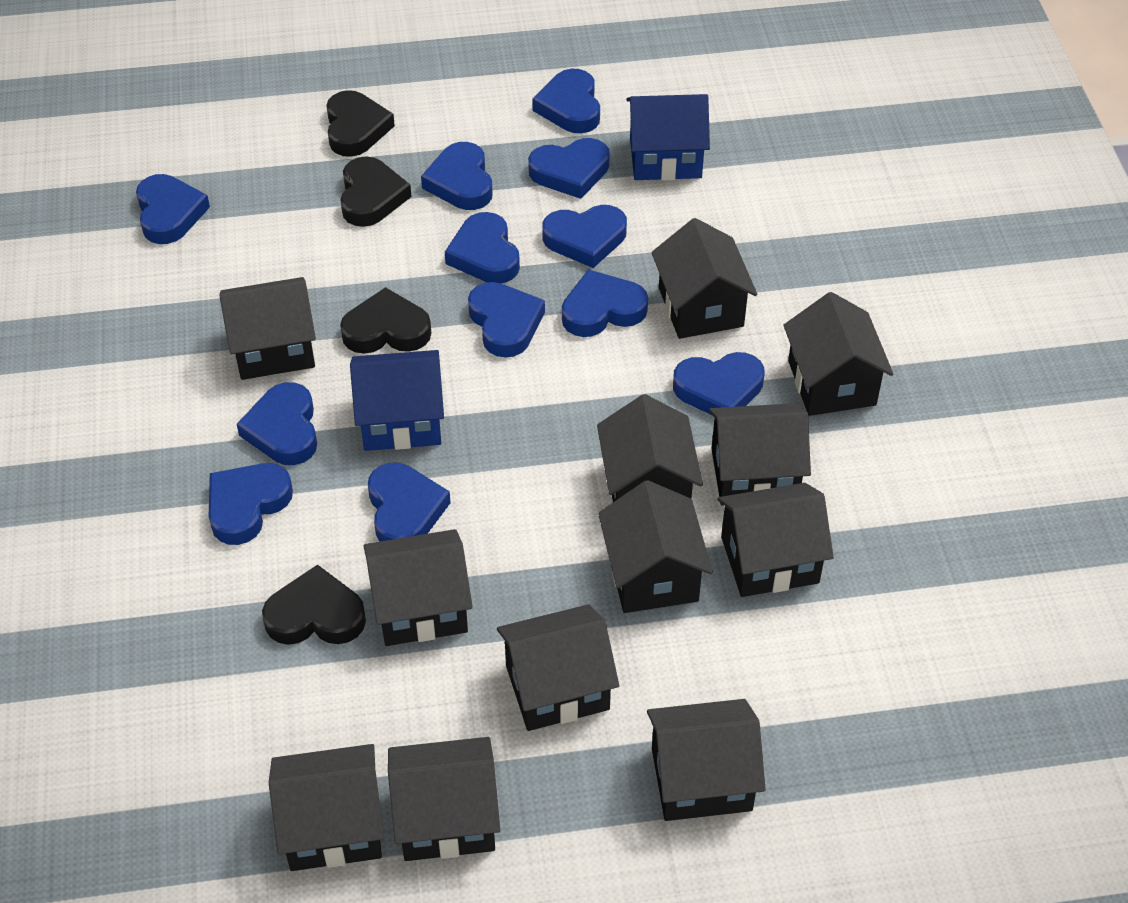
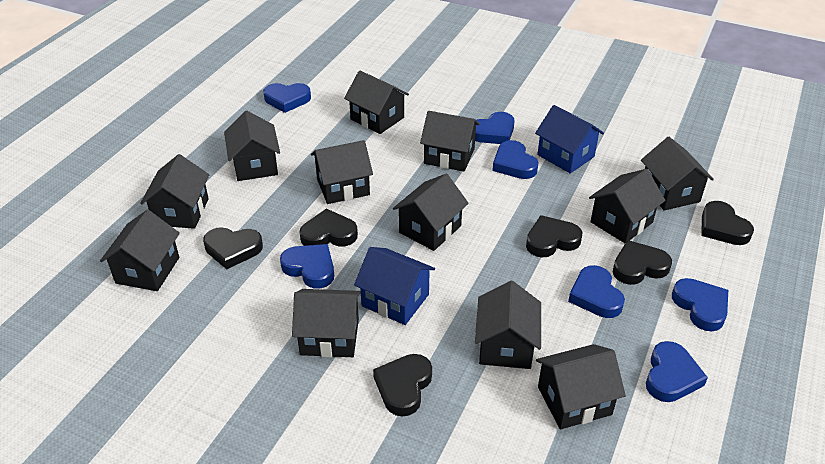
black heart: 4 -> 6
blue heart: 12 -> 7

